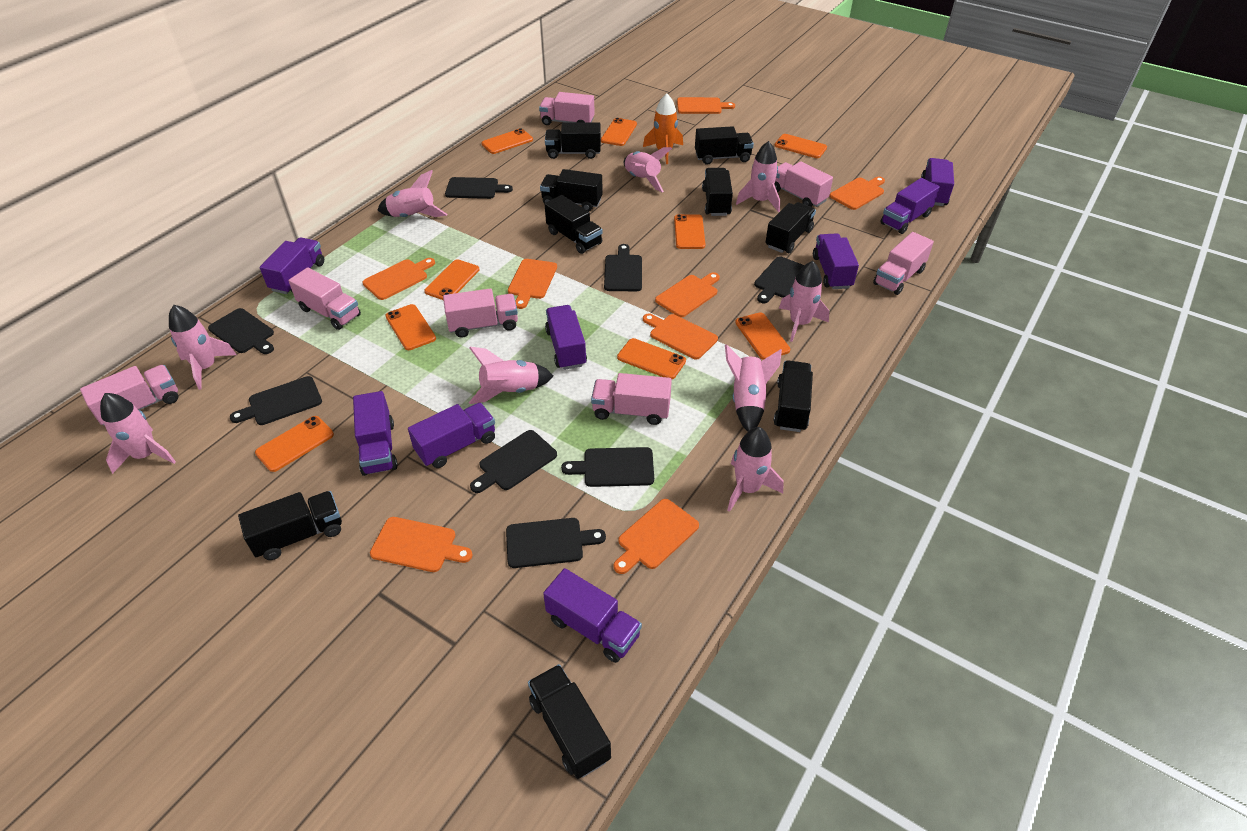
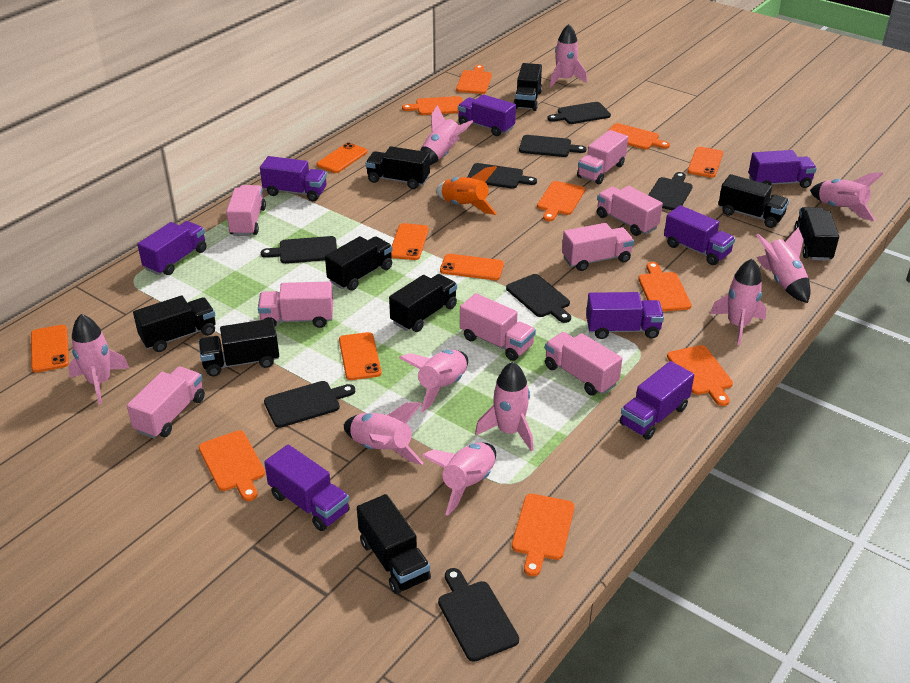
orange phone: 9 -> 6
pink rocket: 9 -> 10
pink truck: 7 -> 8

